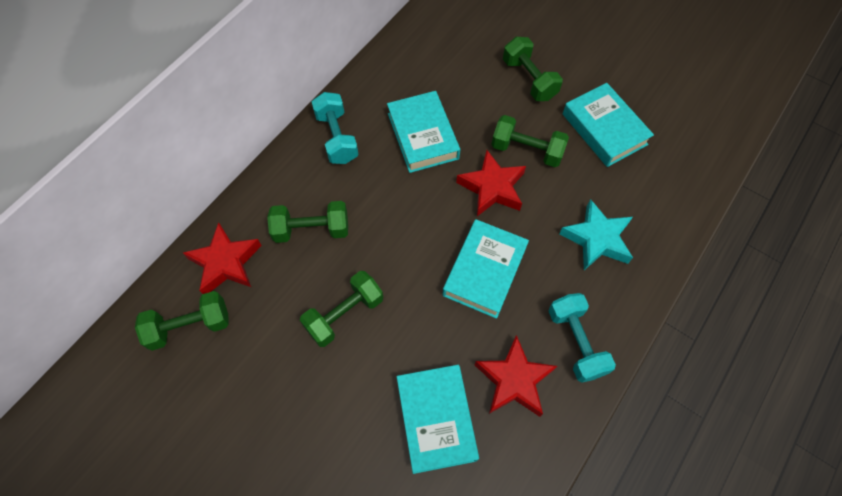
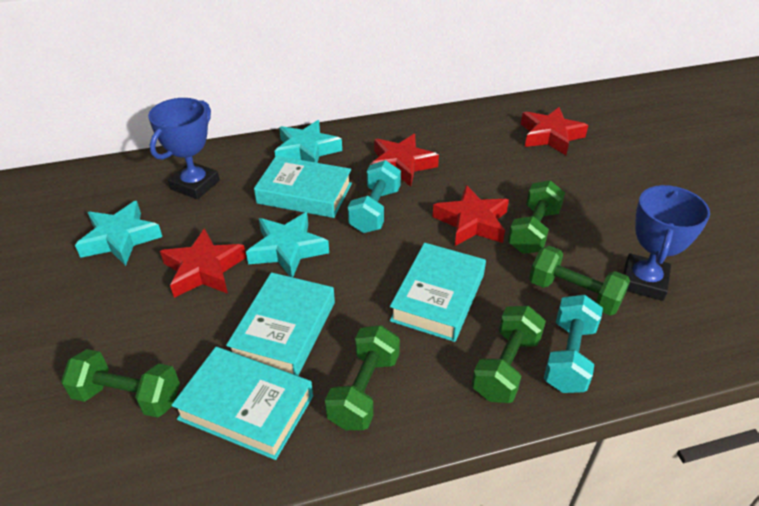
blue trophy: 0 -> 2
red star: 3 -> 4
turquoise star: 1 -> 3

